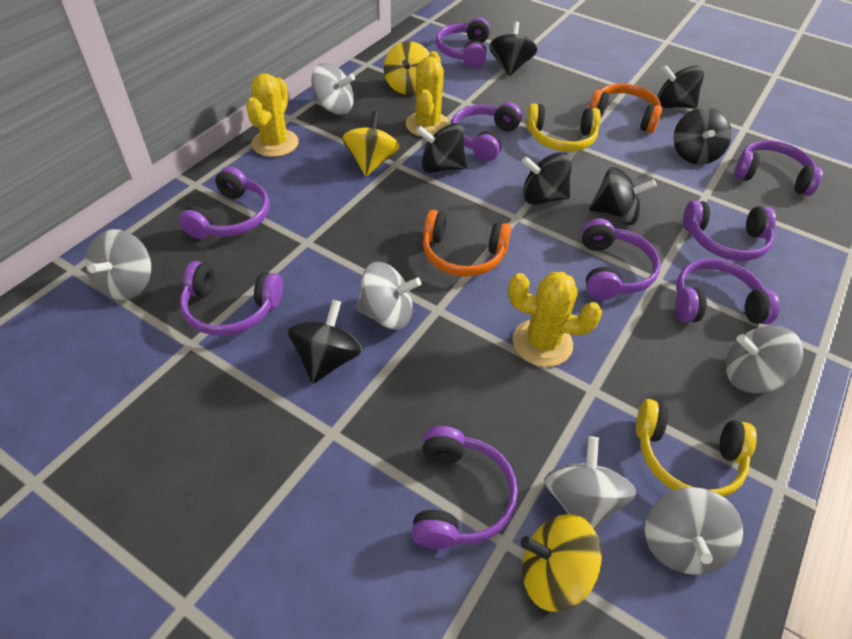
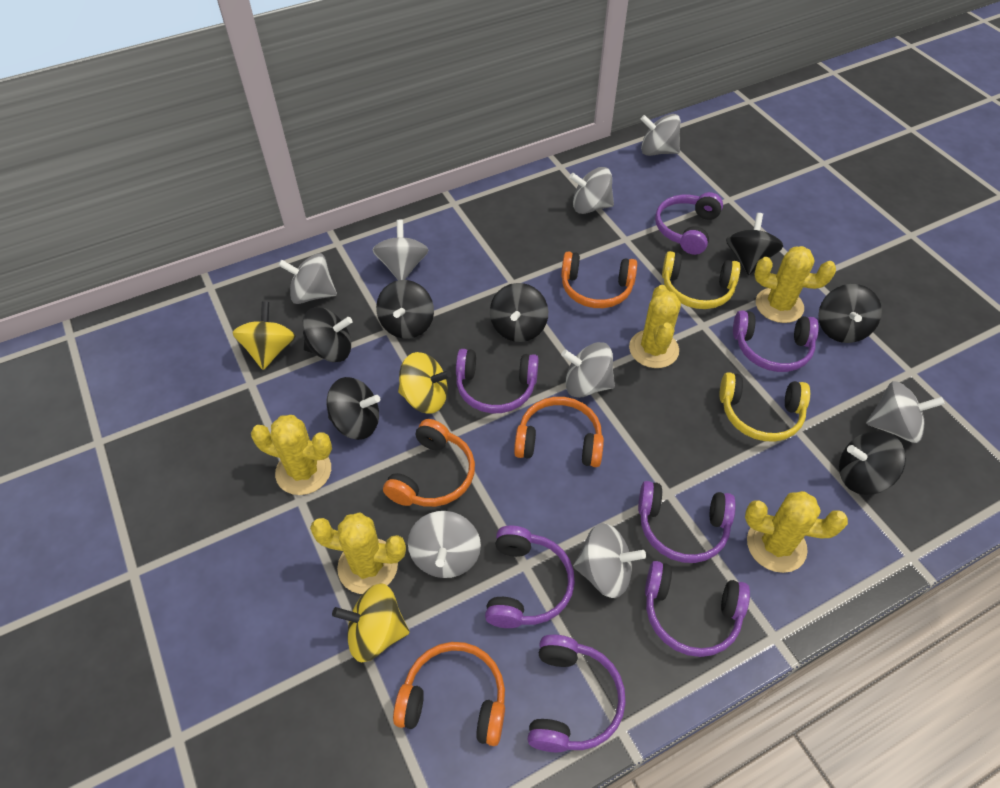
grey spinning top: 6 -> 8
orange headphones: 2 -> 4
purple headphones: 9 -> 7
yellow cactus: 3 -> 5

